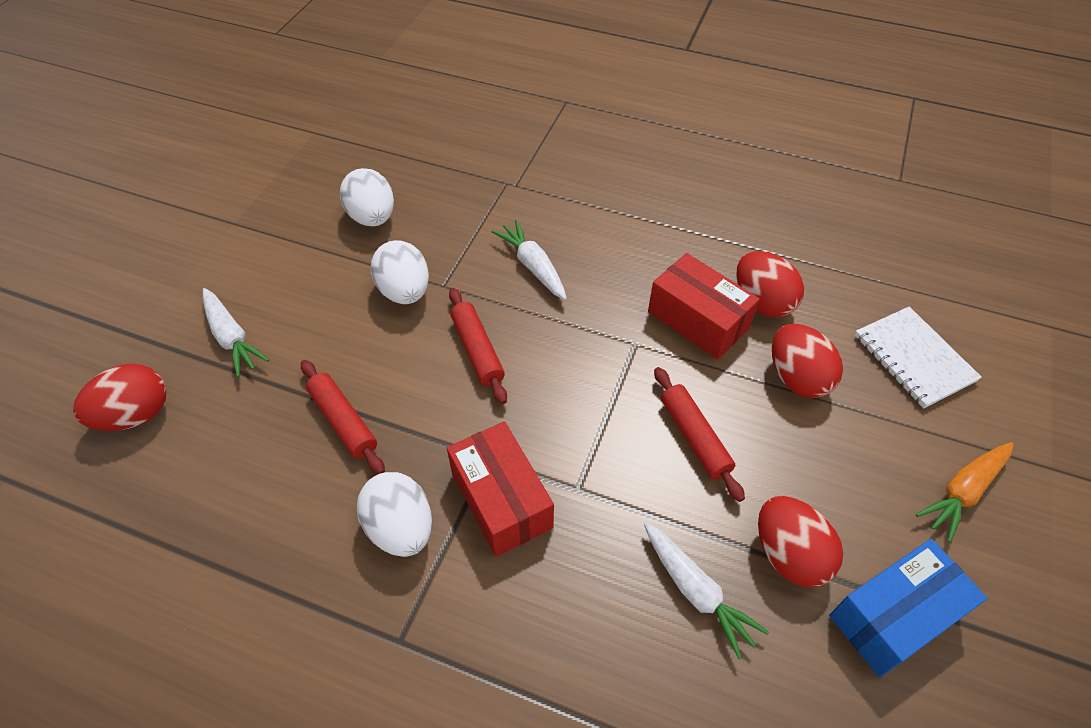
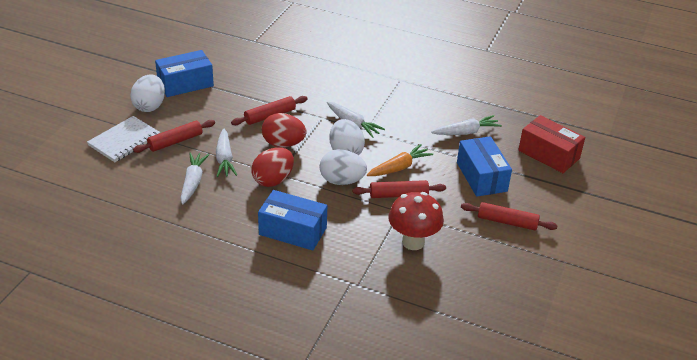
blue box: 1 -> 3
red box: 2 -> 1
red egg: 4 -> 2
red mushroom: 0 -> 1
red rolling pin: 3 -> 4
white carrot: 3 -> 4

